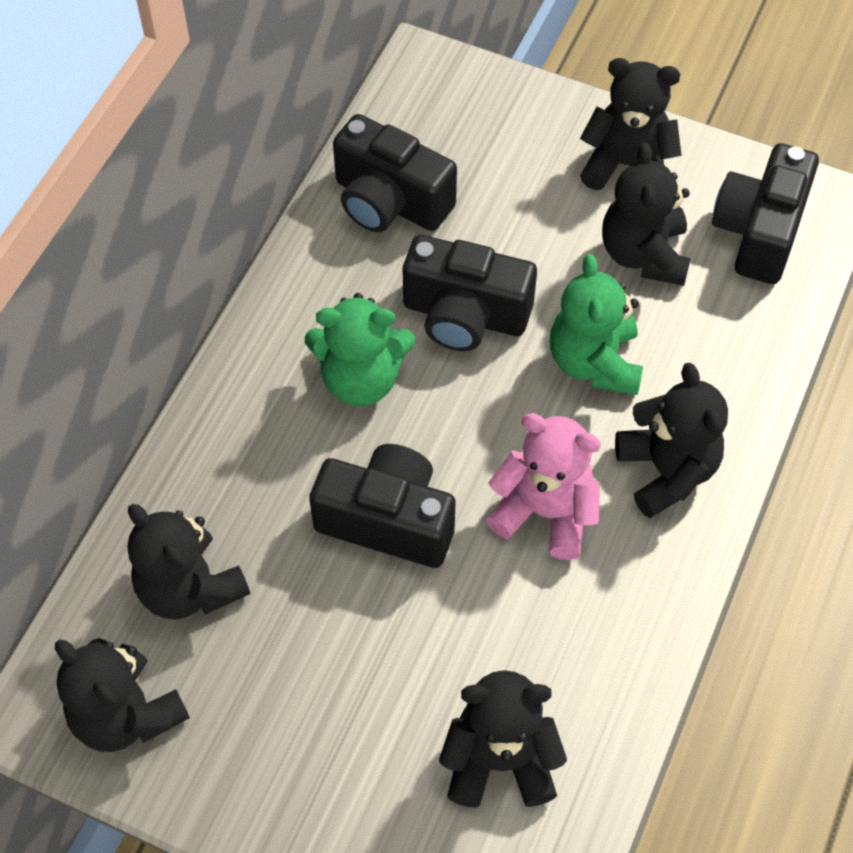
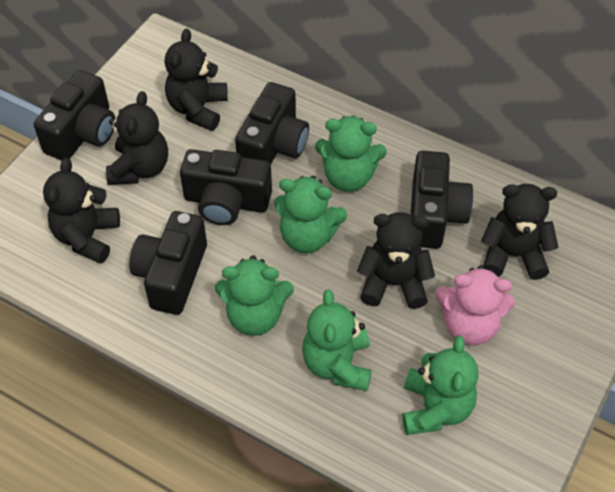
black camera: 4 -> 5
black teddy bear: 6 -> 5
green teddy bear: 2 -> 5

